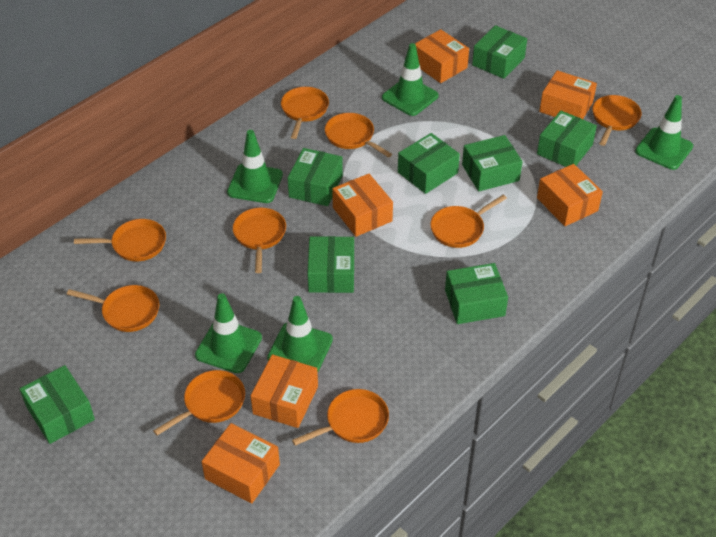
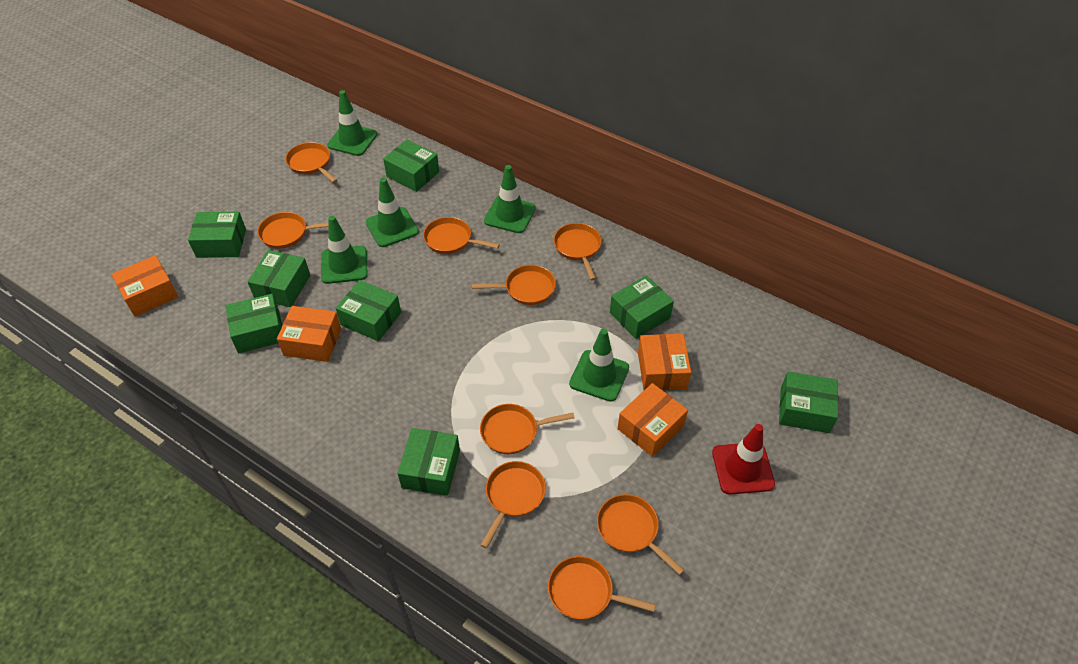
orange box: 6 -> 4
red traffic cone: 0 -> 1

